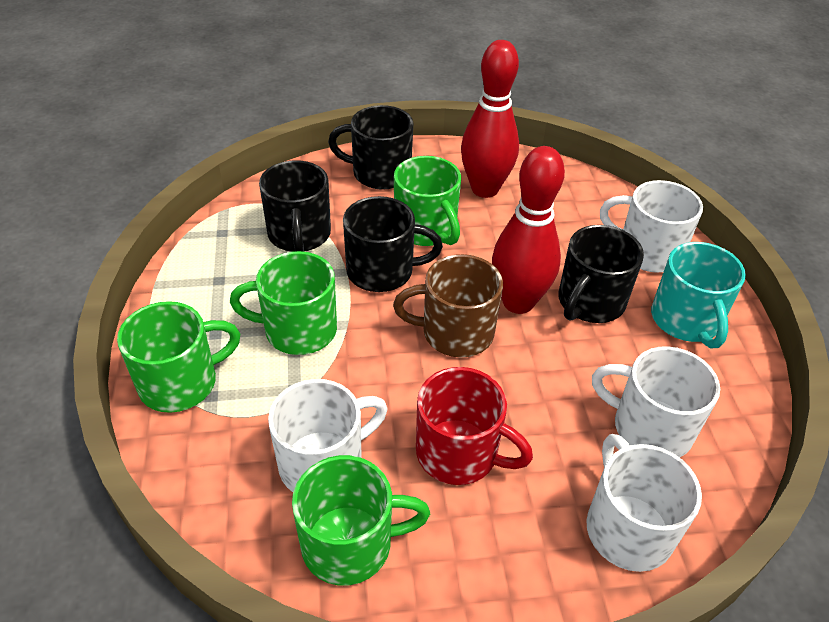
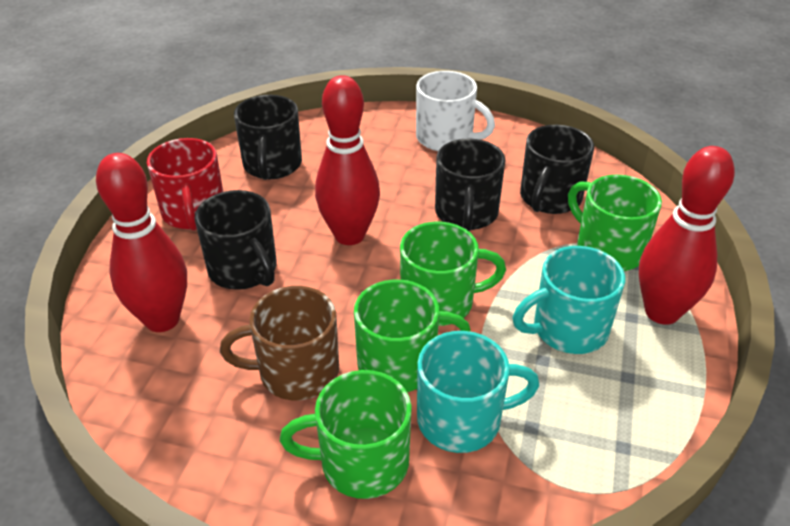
red bowling pin: 2 -> 3
turquoise mug: 1 -> 2
white mug: 4 -> 1

